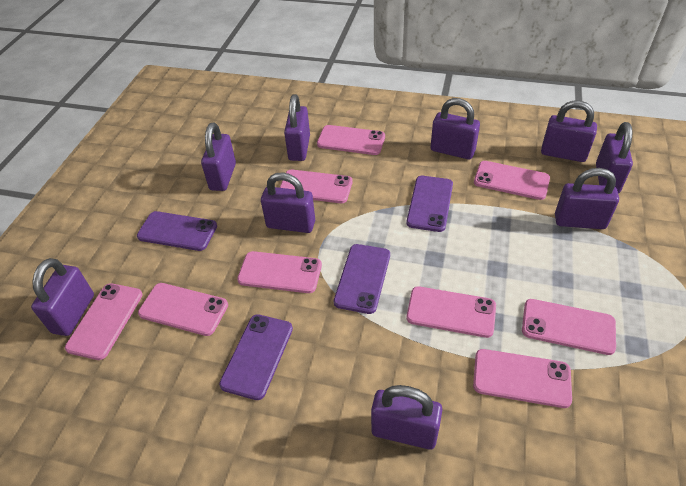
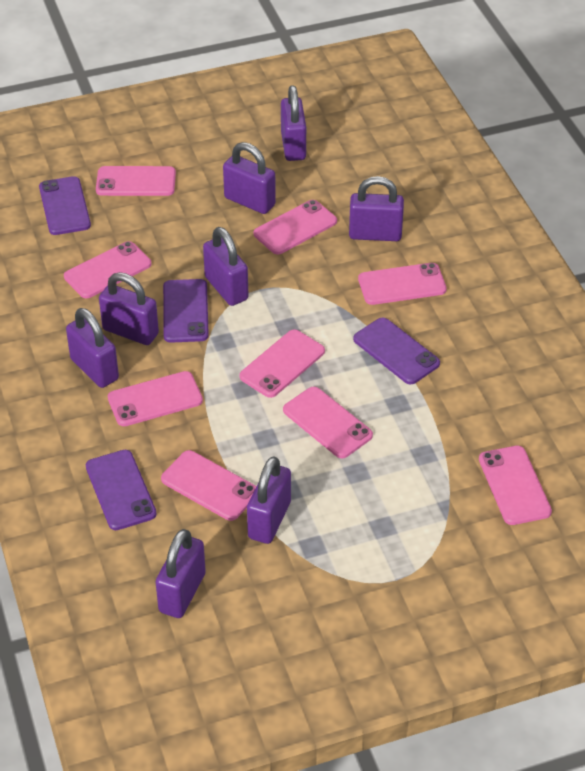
purple padlock: 9 -> 8

